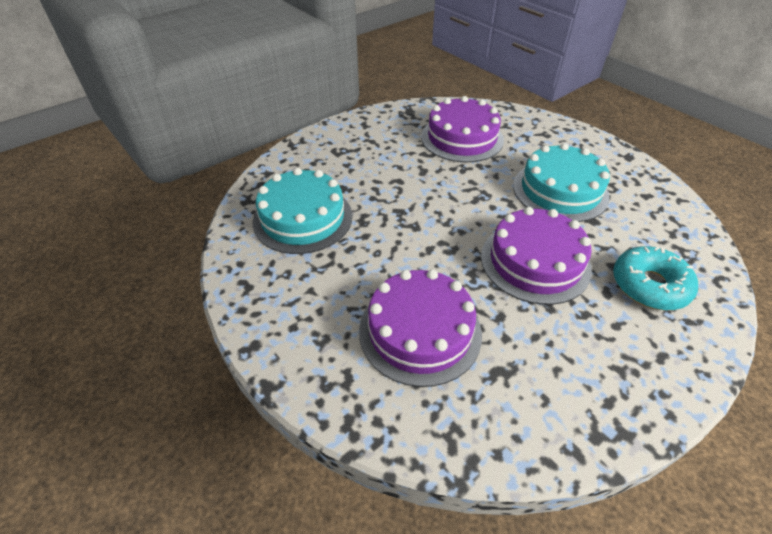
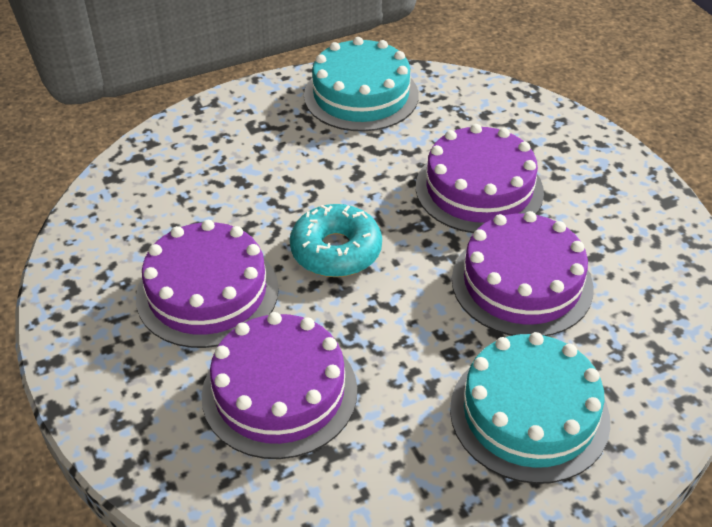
purple cake: 3 -> 4

